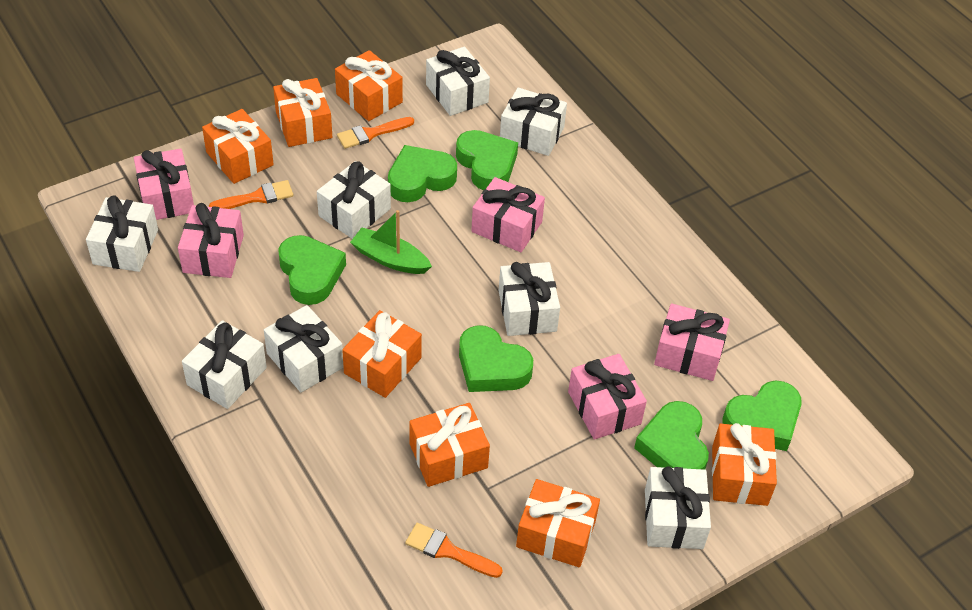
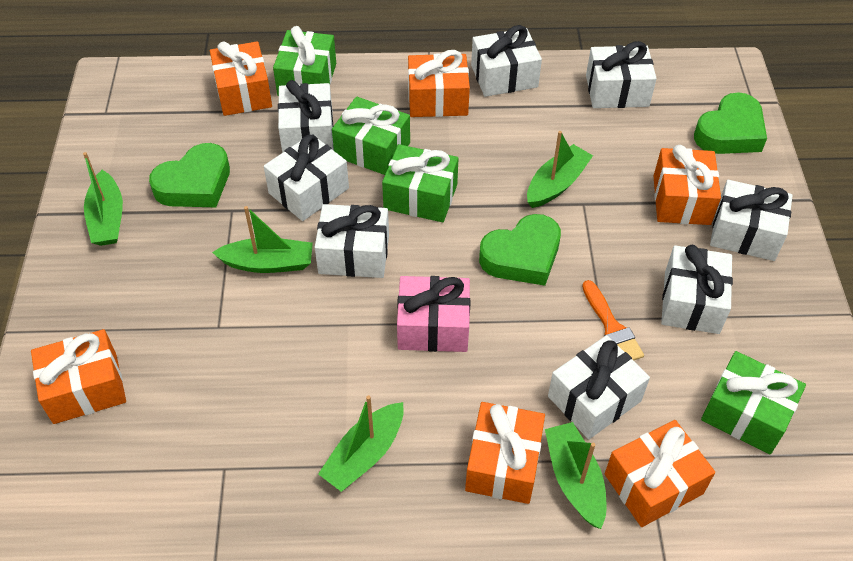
green boat: 1 -> 5
green gift: 0 -> 4
green heart: 6 -> 3
orange brush: 3 -> 1
orange gift: 7 -> 6
pink gift: 5 -> 1

